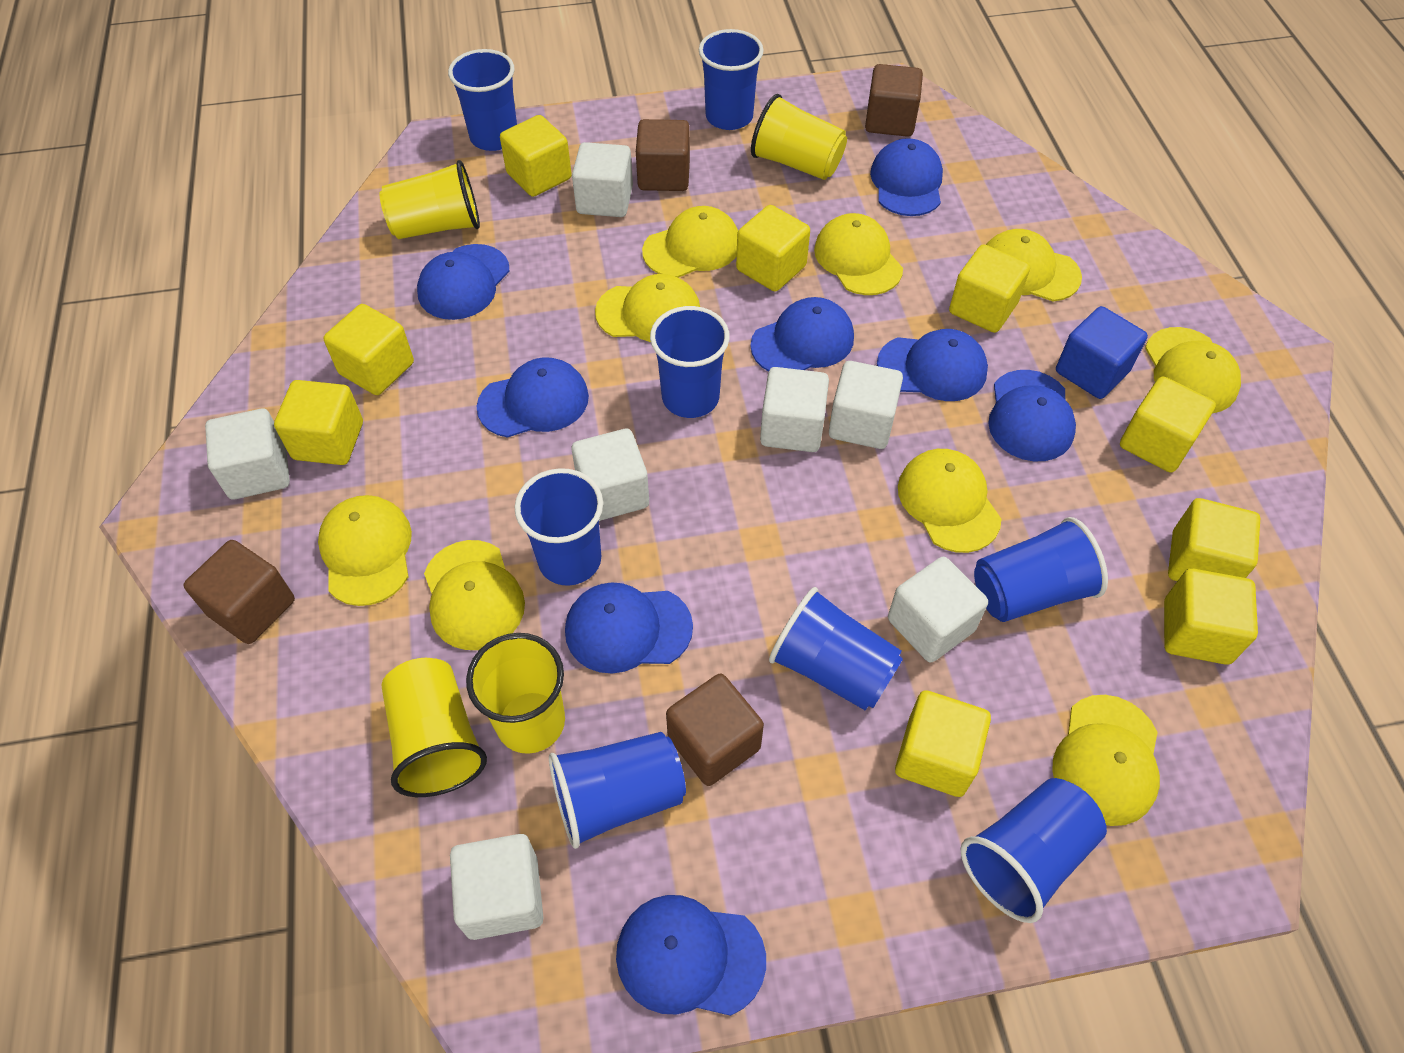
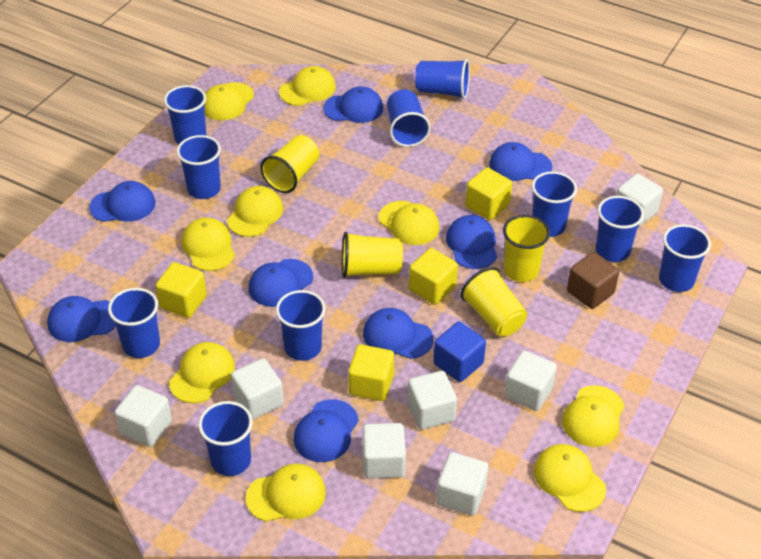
blue cup: 8 -> 10
brown cube: 4 -> 1
yellow cube: 9 -> 4

